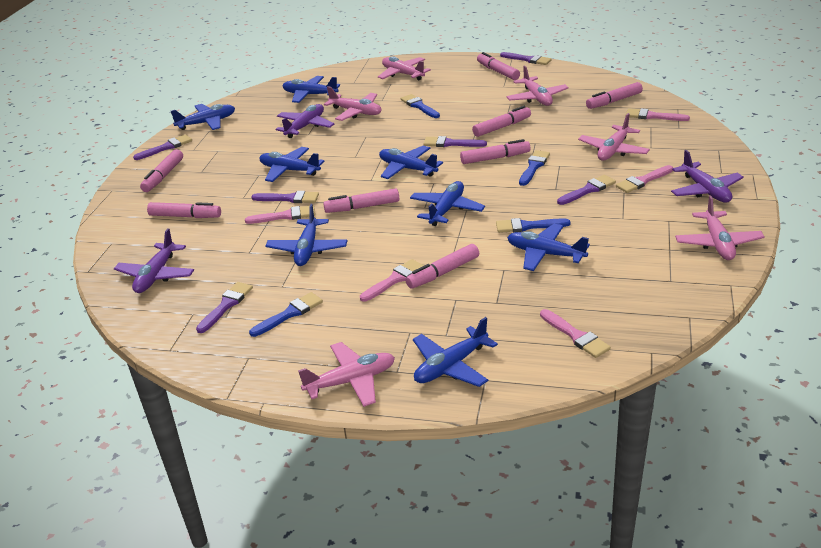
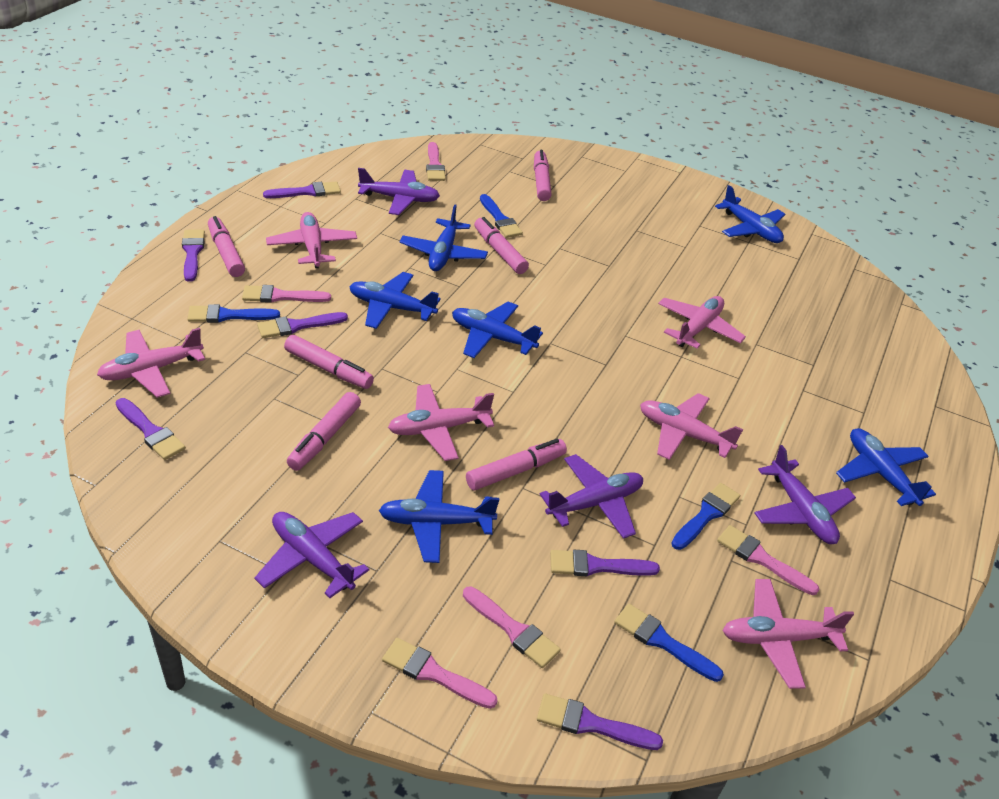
blue plane: 8 -> 6
pink marker: 8 -> 6
purple plane: 3 -> 4

